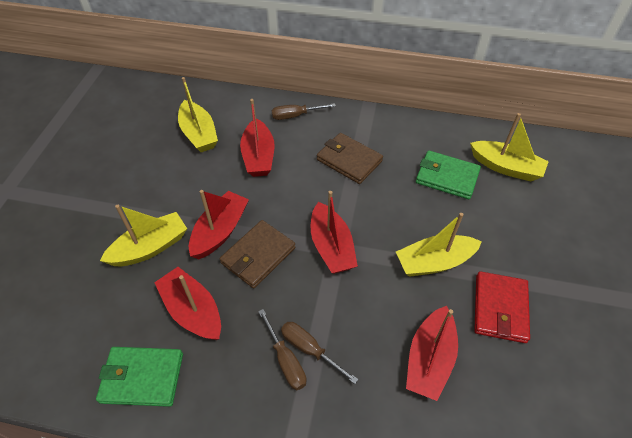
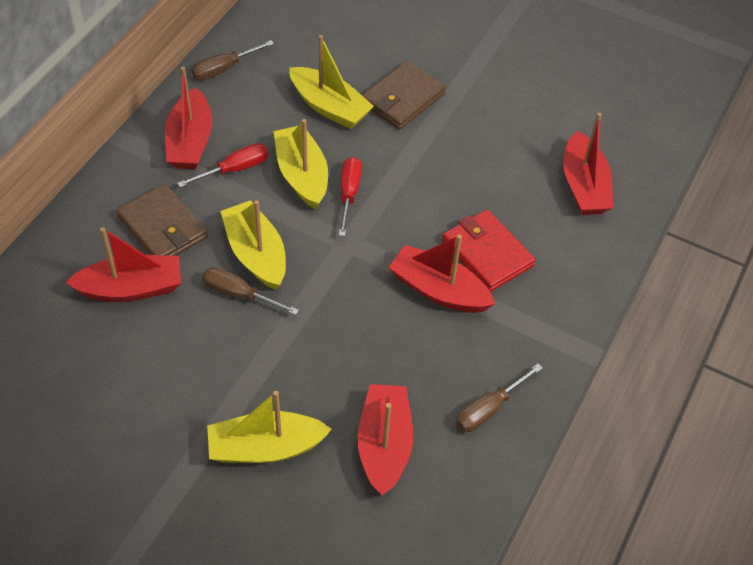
green wallet: 2 -> 0
red screwdriver: 0 -> 2

